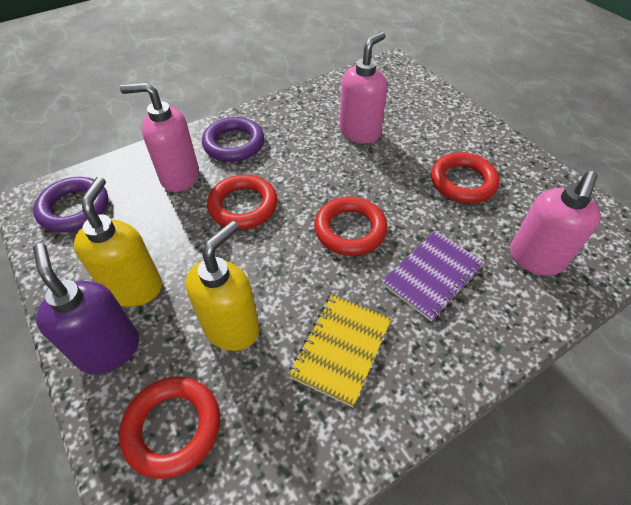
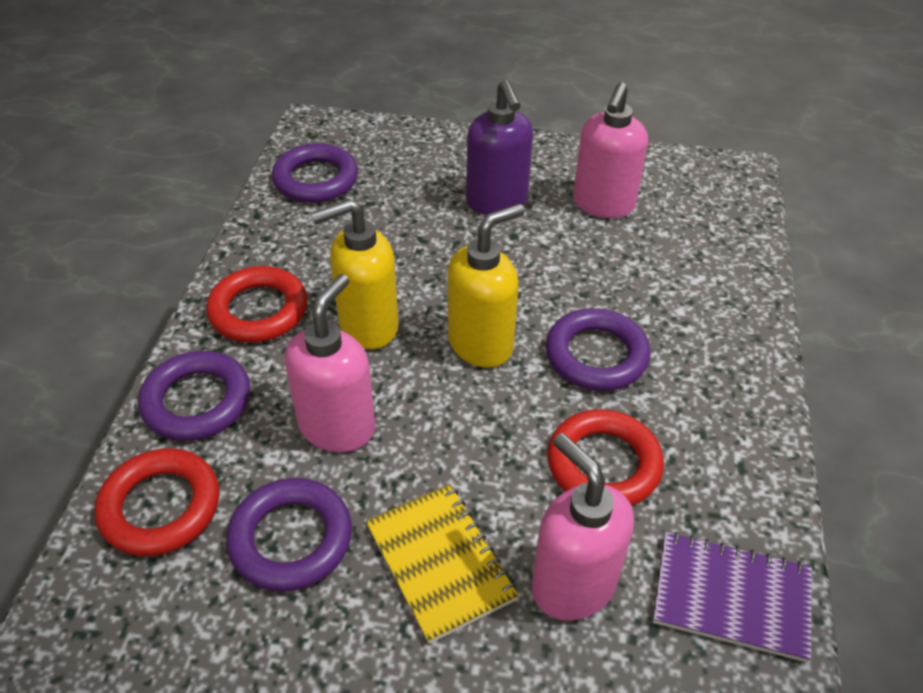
purple ring: 2 -> 4
red ring: 4 -> 3

